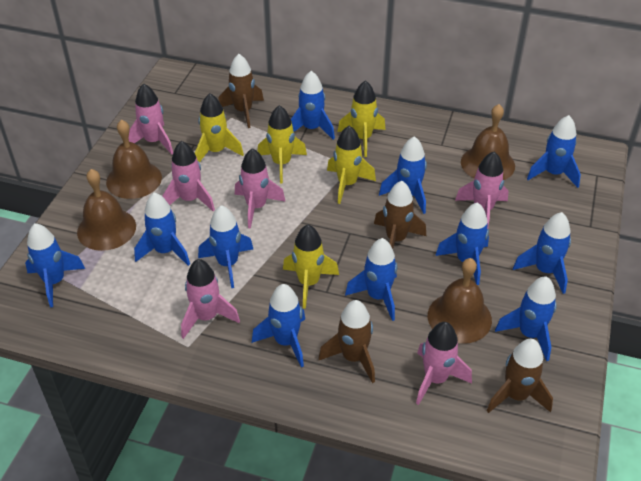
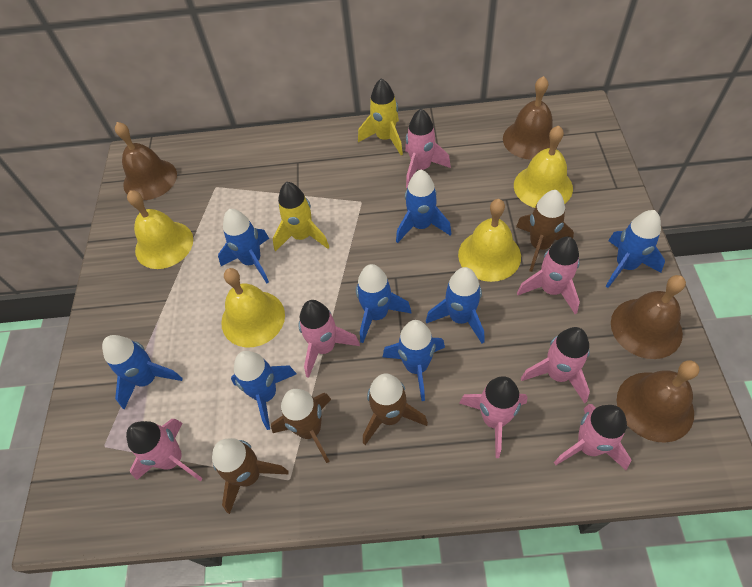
blue rocket: 11 -> 8
pink rocket: 6 -> 7
yellow bell: 0 -> 4
yellow rocket: 5 -> 2

